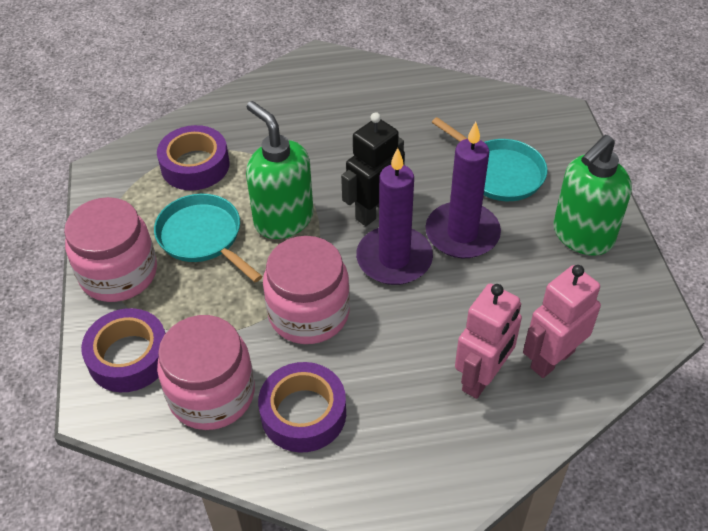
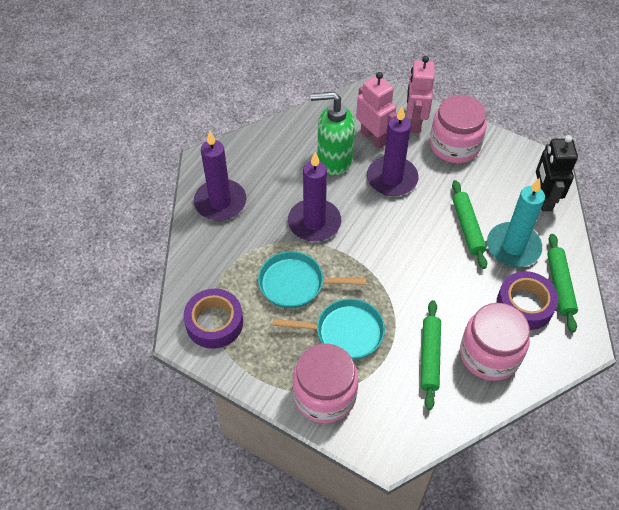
green rolling pin: 0 -> 3
green soap dispenser: 2 -> 1
purple candle: 2 -> 3
purple tape: 3 -> 2
turquoise candle: 0 -> 1

